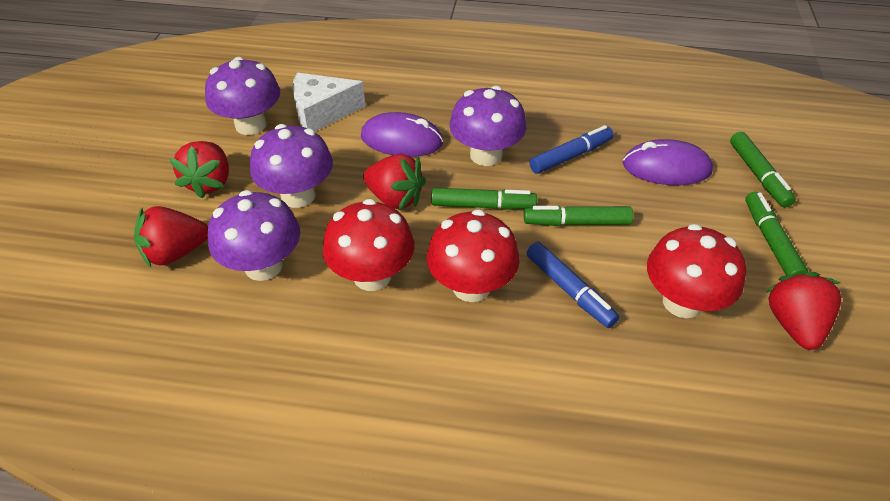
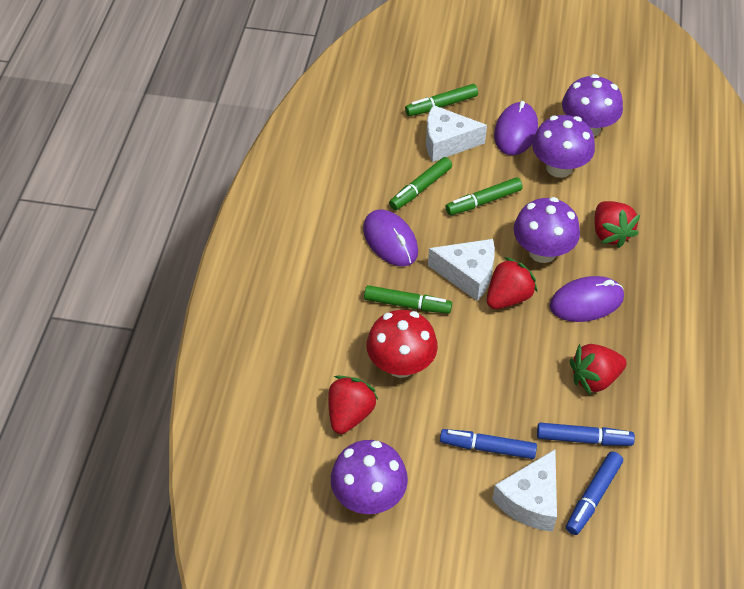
blue marker: 2 -> 3
purple mouse: 2 -> 3
red mushroom: 3 -> 1
white cheese: 1 -> 3

